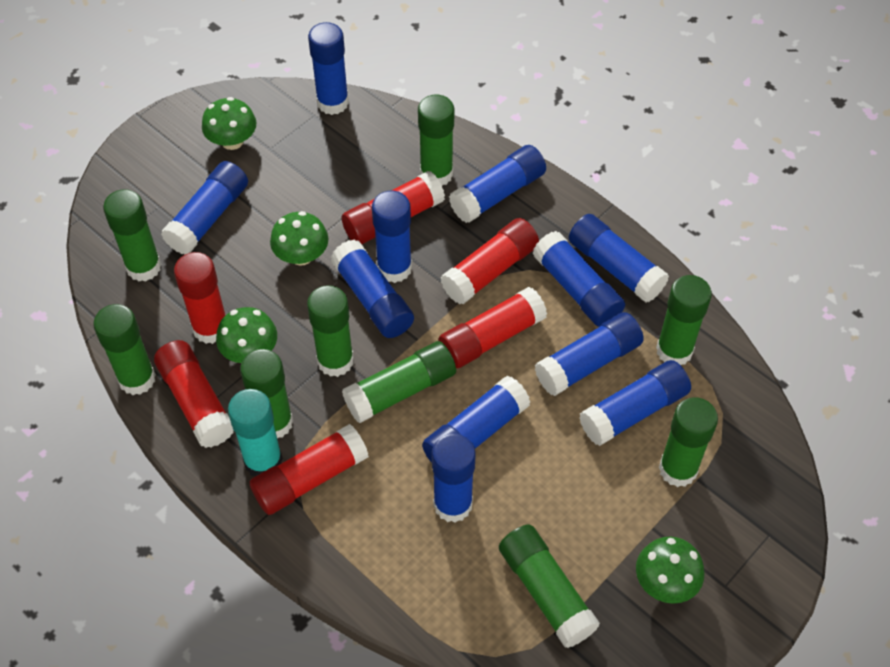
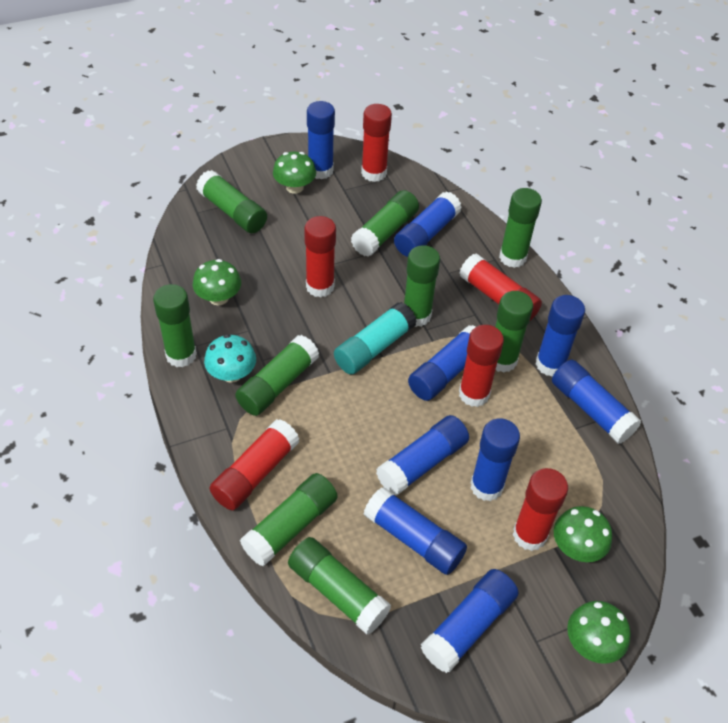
blue glue stick: 11 -> 9
turquoise mushroom: 0 -> 1

